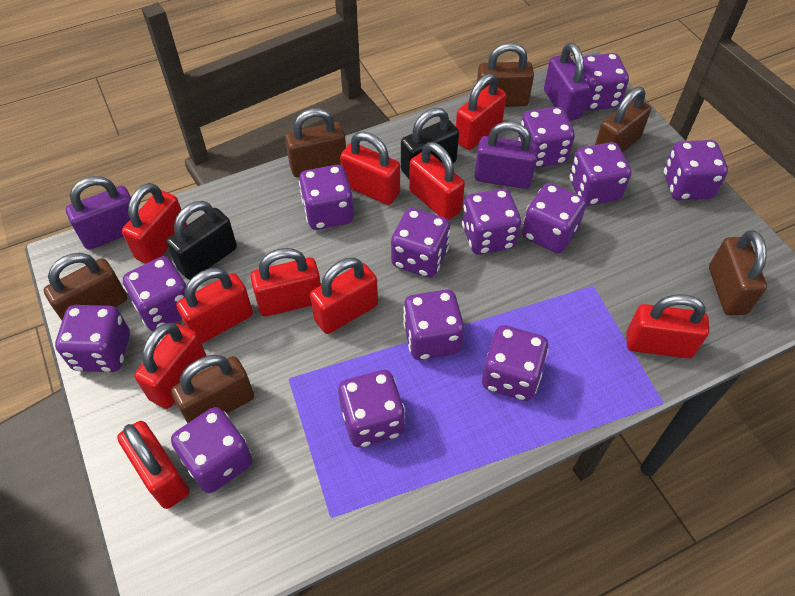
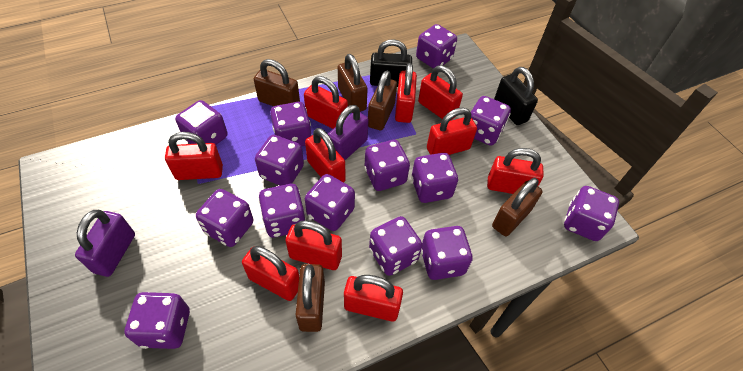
brown padlock: 6 -> 5
purple padlock: 3 -> 2

